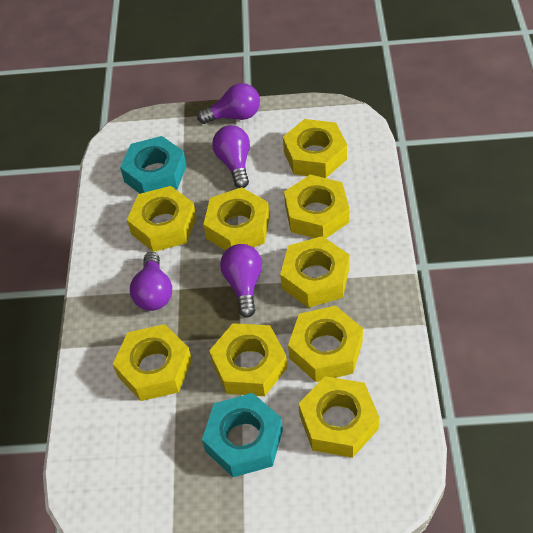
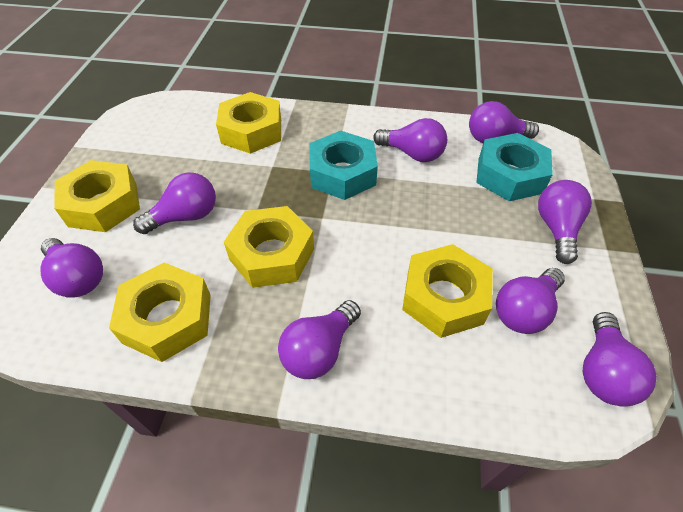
purple light bulb: 4 -> 8
yellow nut: 9 -> 5

